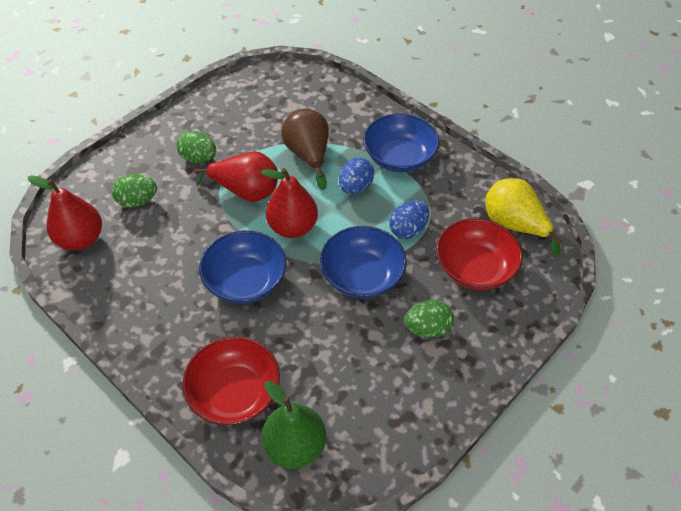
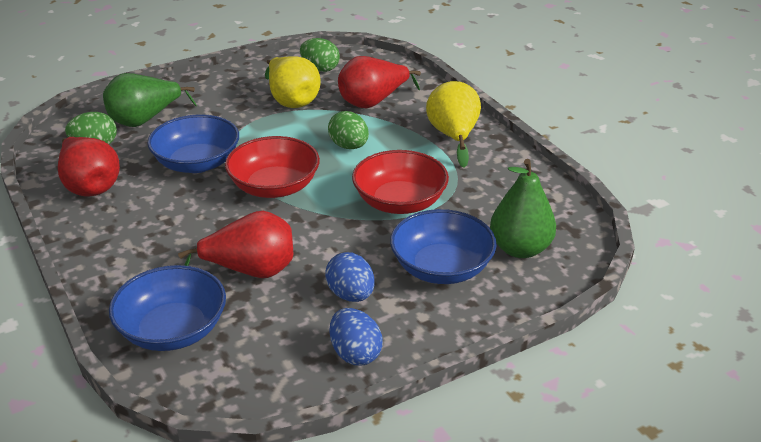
brown pear: 1 -> 0
green pear: 1 -> 2
yellow pear: 1 -> 2

